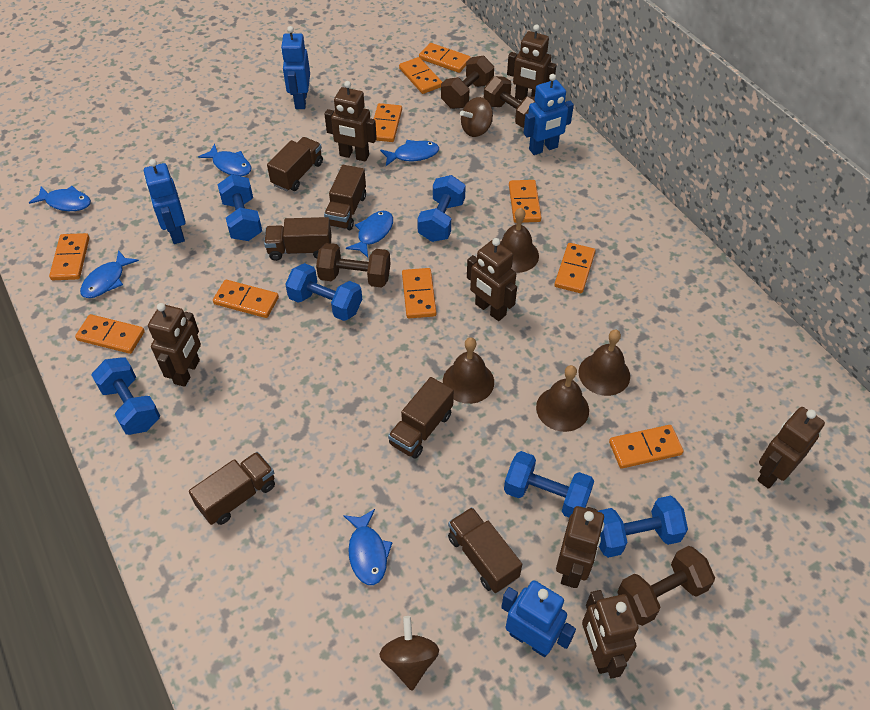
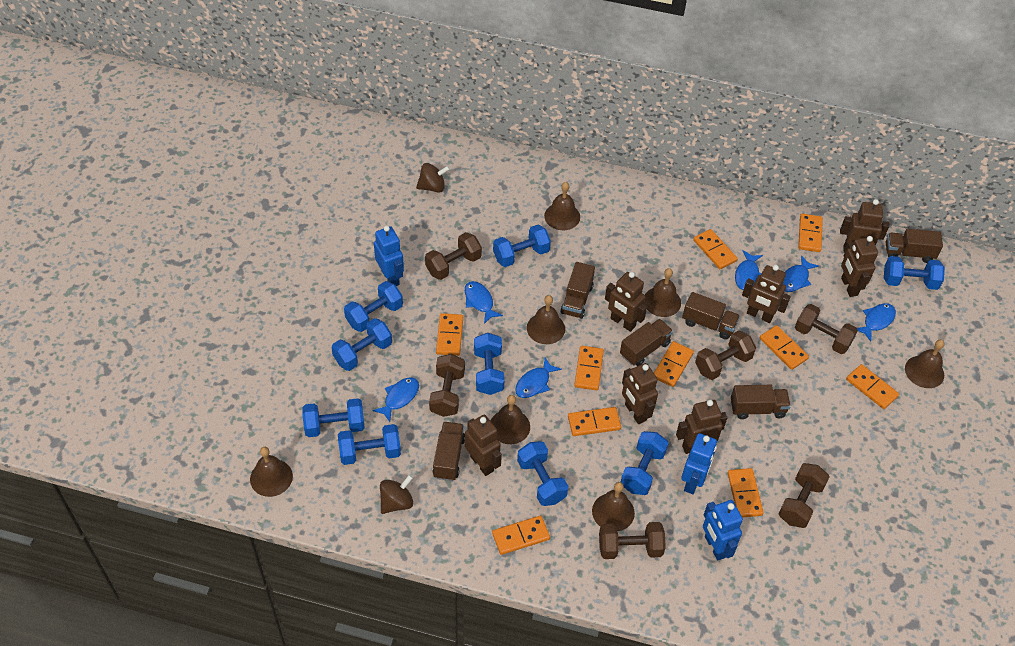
blue dumbbell: 6 -> 9
blue robot: 4 -> 3
brown bell: 4 -> 7
brown dumbbell: 4 -> 6

